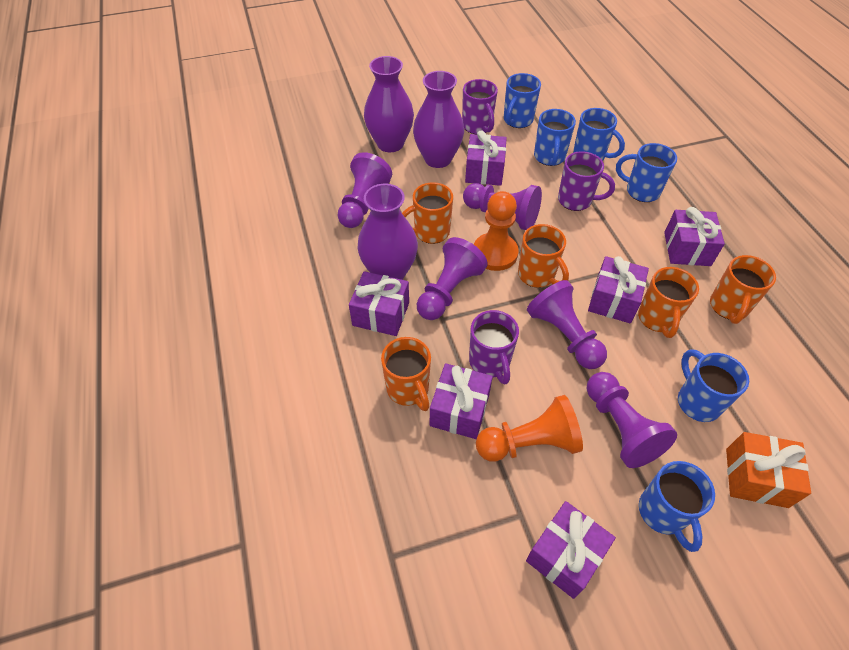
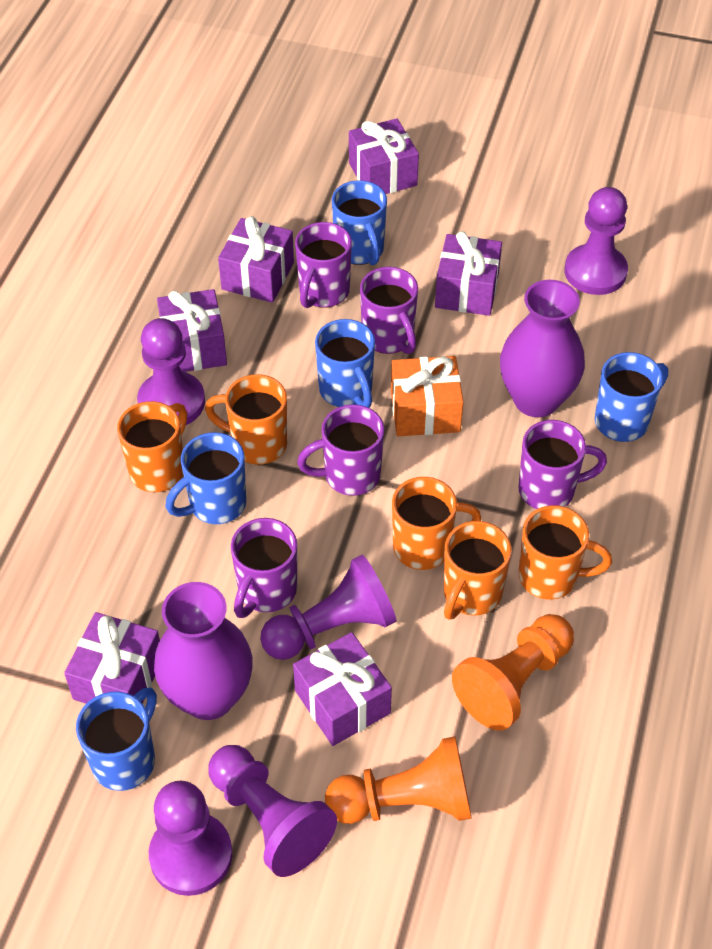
blue mug: 6 -> 5
purple mug: 3 -> 5
purple vase: 3 -> 2

